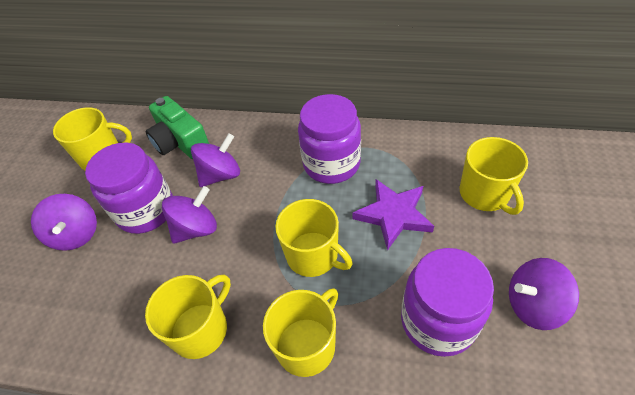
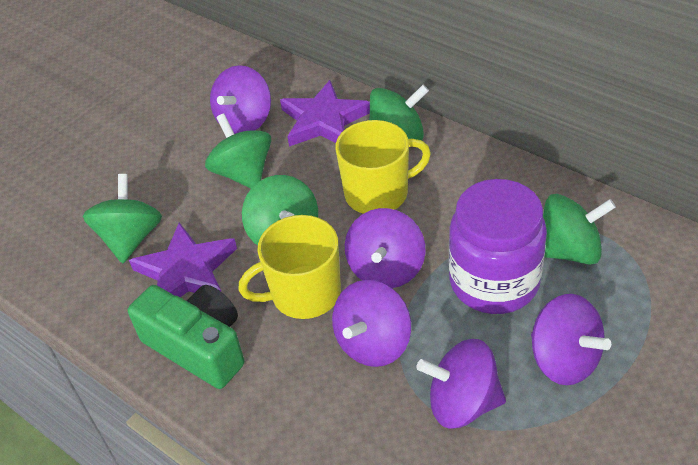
green spinning top: 0 -> 5
purple jar: 3 -> 1
purple spinning top: 4 -> 5
purple star: 1 -> 2
yellow mug: 5 -> 2

